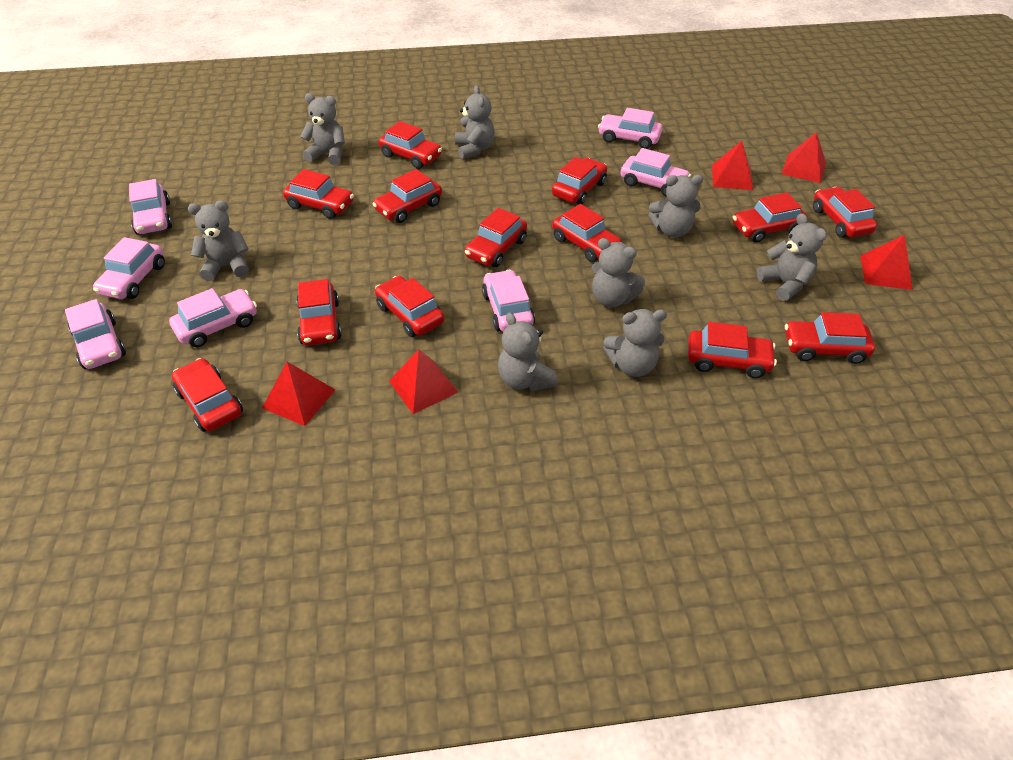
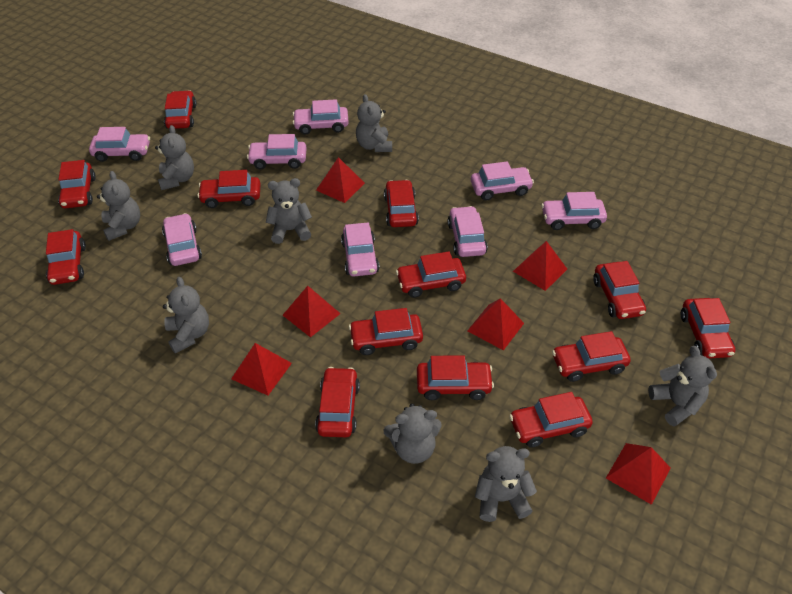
pink car: 7 -> 8
red pyramid: 5 -> 6

